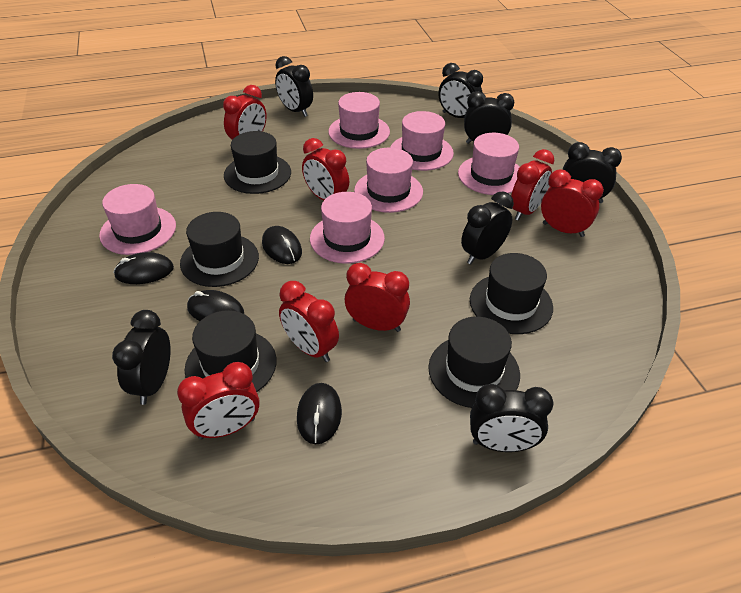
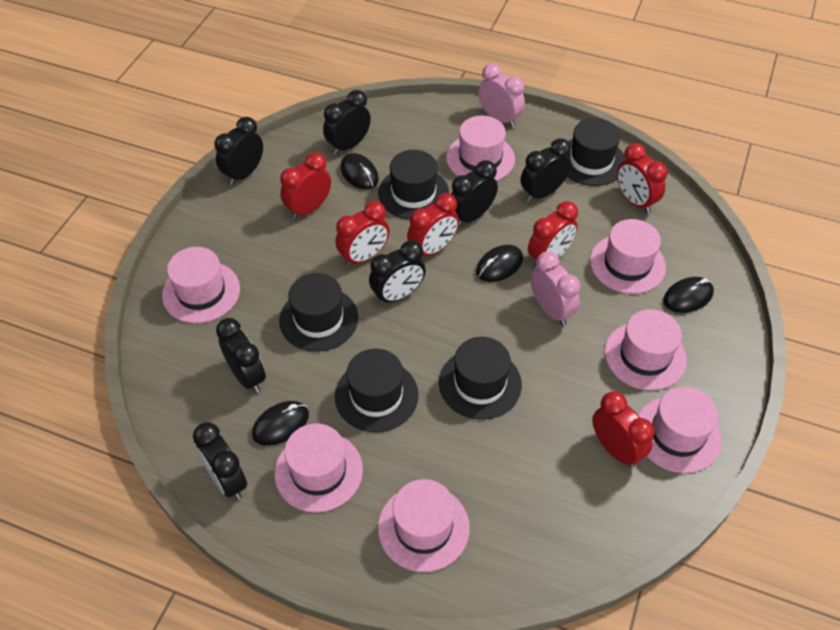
pink clock: 0 -> 2
pink hat: 6 -> 7
red clock: 7 -> 6

